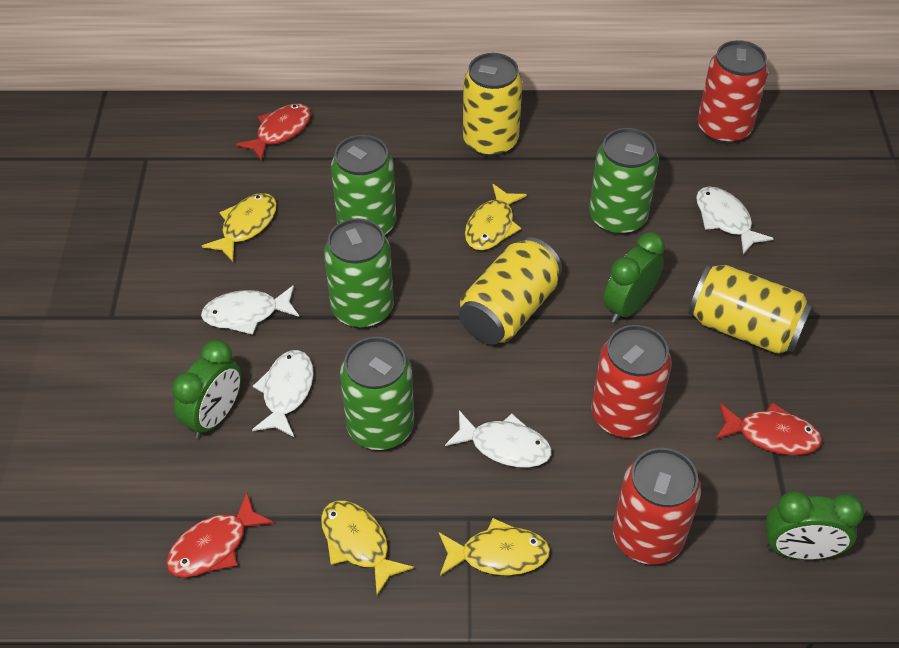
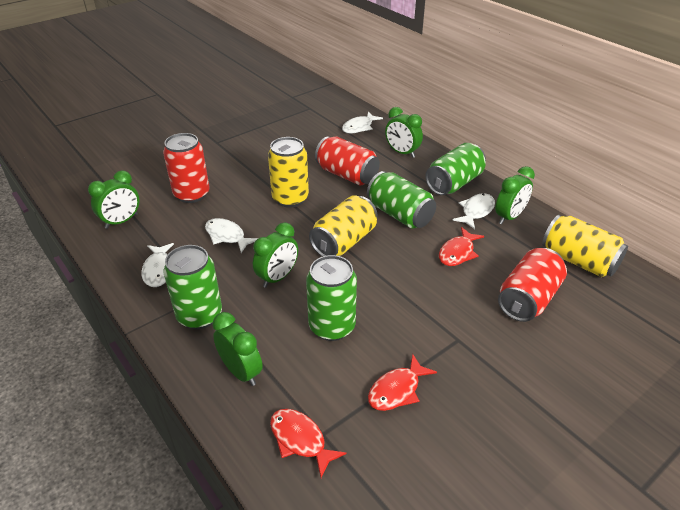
green clock: 3 -> 5
yellow fish: 4 -> 0

